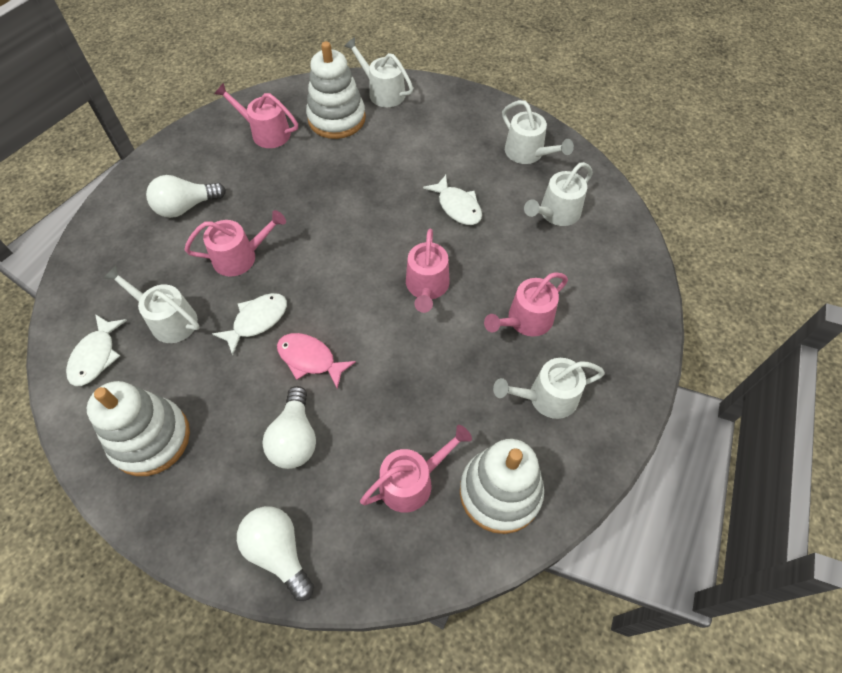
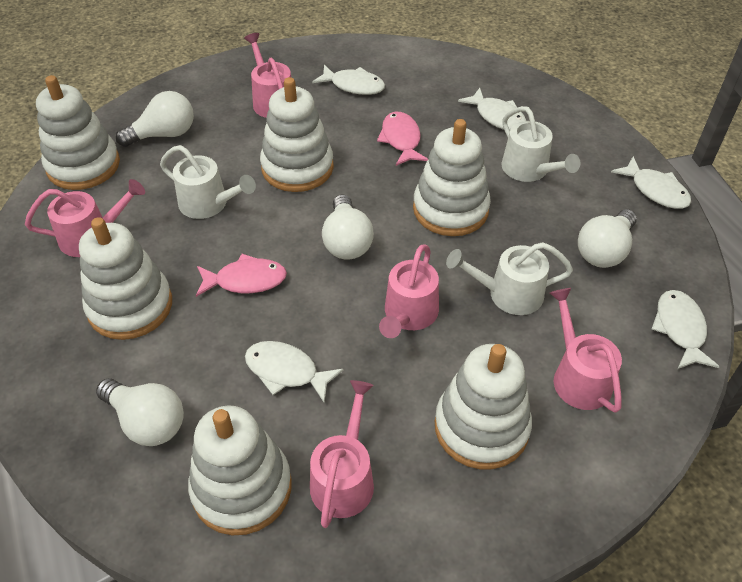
pink fish: 1 -> 2
white fish: 3 -> 5
white light bulb: 3 -> 4
white stacking toy: 3 -> 6
white watering can: 5 -> 3

